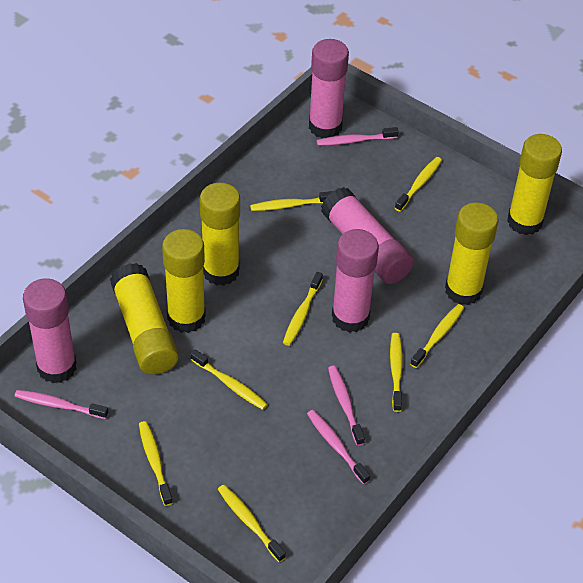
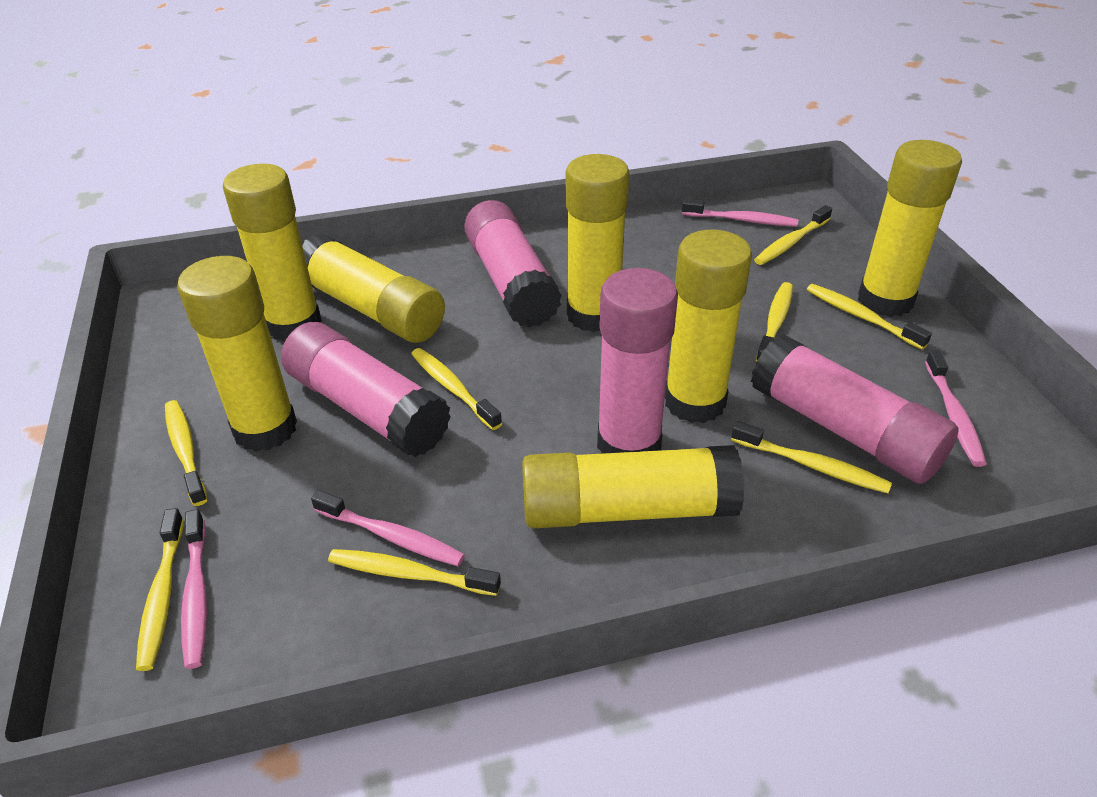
yellow glue stick: 5 -> 7

